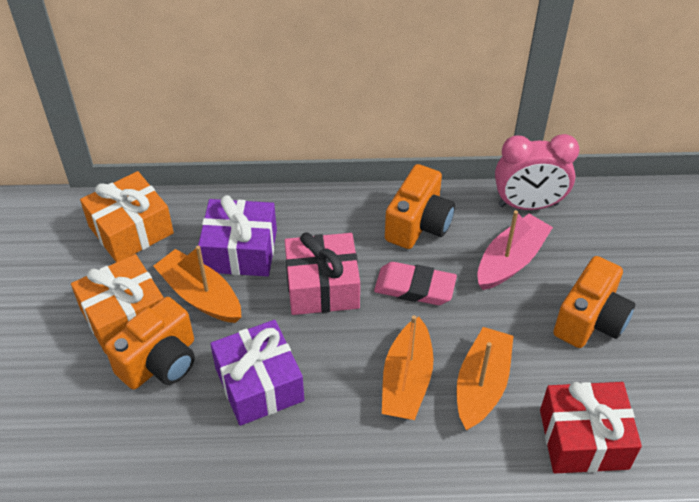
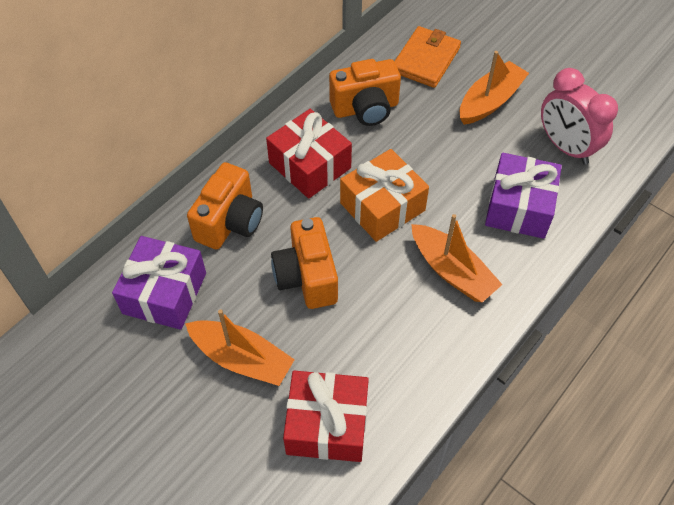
orange gift: 2 -> 1
orange wallet: 0 -> 1
pink boat: 1 -> 0
pink eraser: 1 -> 0
pink gift: 1 -> 0
red gift: 1 -> 2

